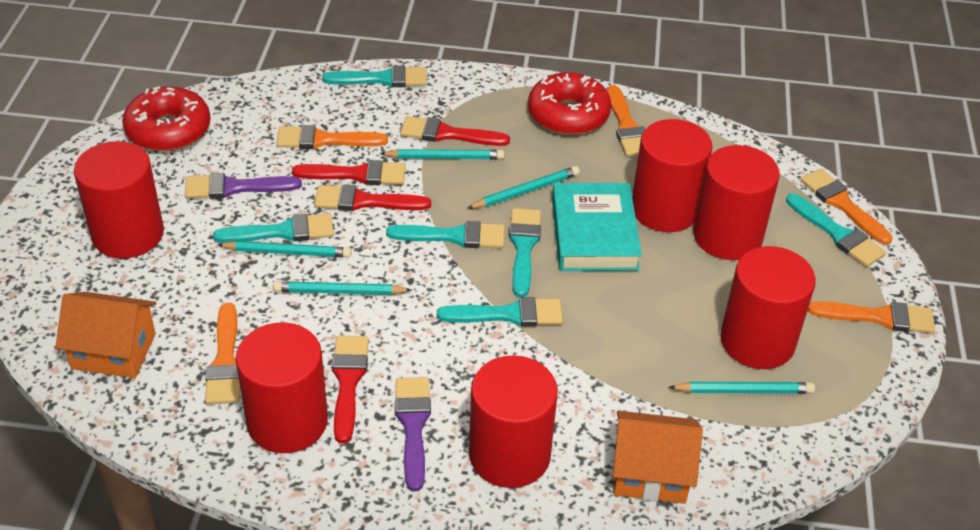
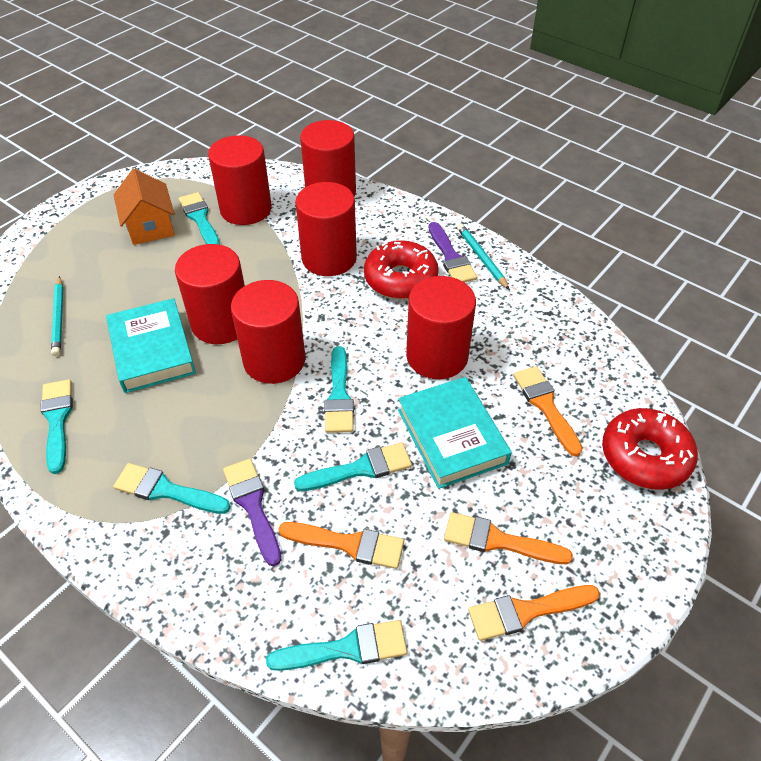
orange brush: 5 -> 4
orange house: 2 -> 1
red brush: 4 -> 0
turquoise book: 1 -> 2
turquoise pencil: 5 -> 2

